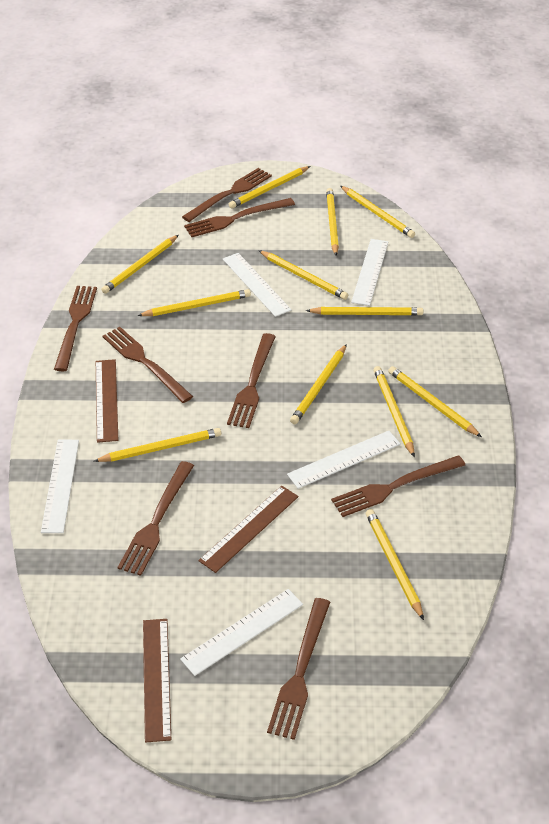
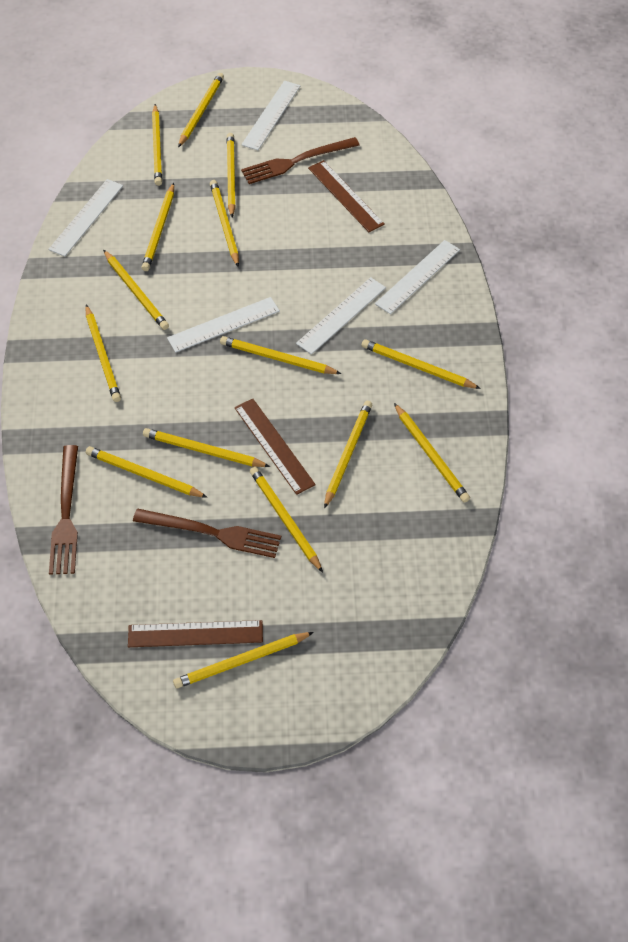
brown fork: 8 -> 3
yellow pencil: 12 -> 15

